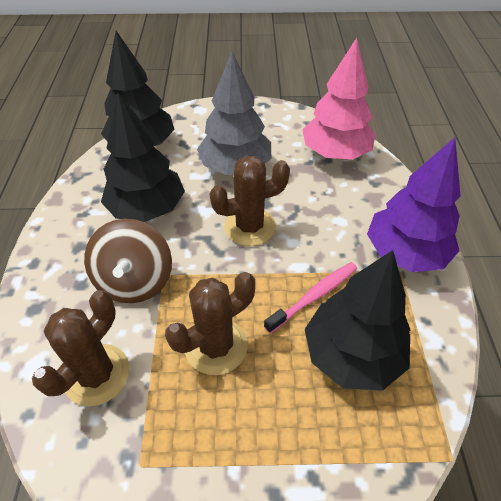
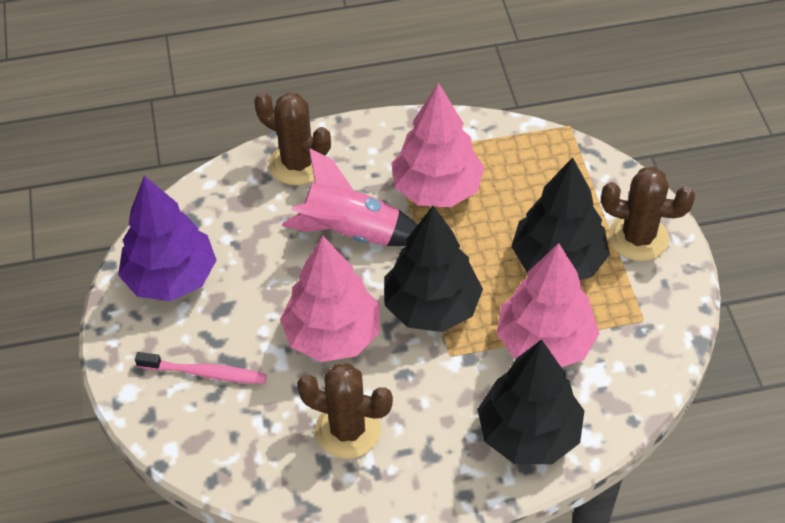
brown spinning top: 1 -> 0
grey tree: 1 -> 0
pink rocket: 0 -> 1
pink tree: 1 -> 3

